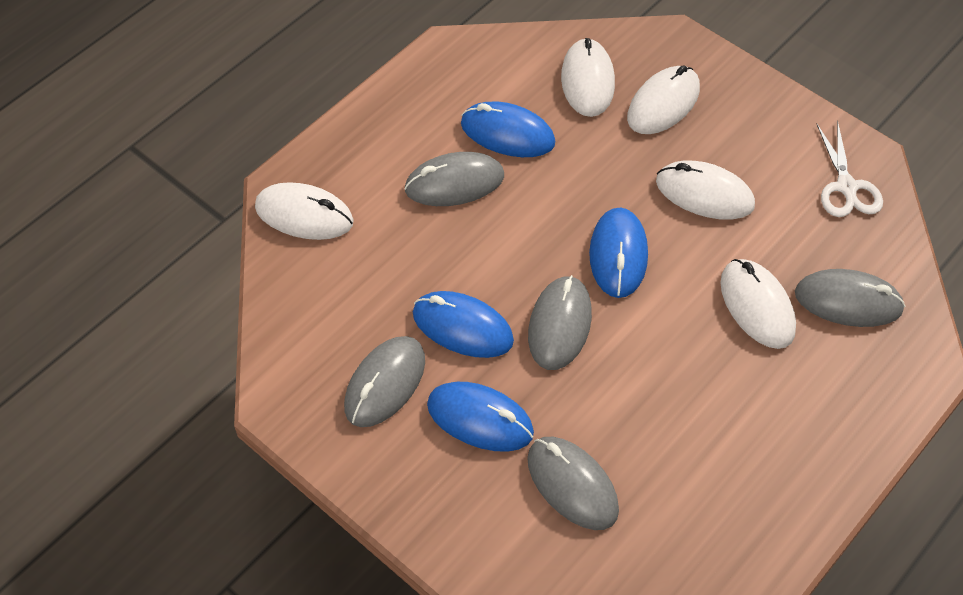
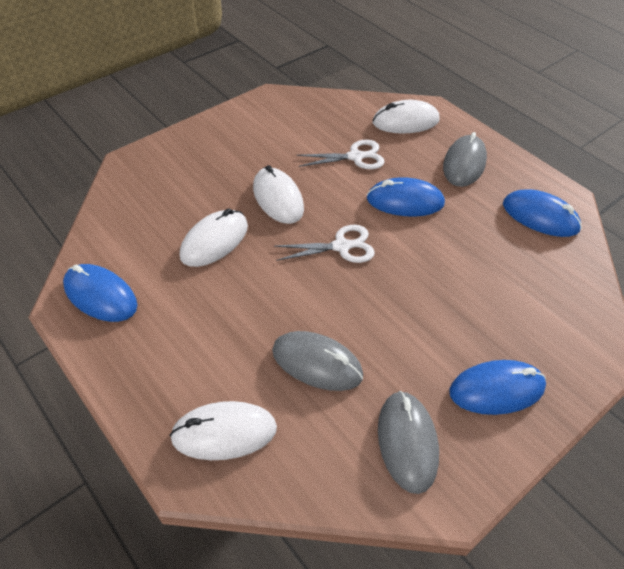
grey mouse: 5 -> 3
white mouse: 5 -> 4
white scissors: 1 -> 2

